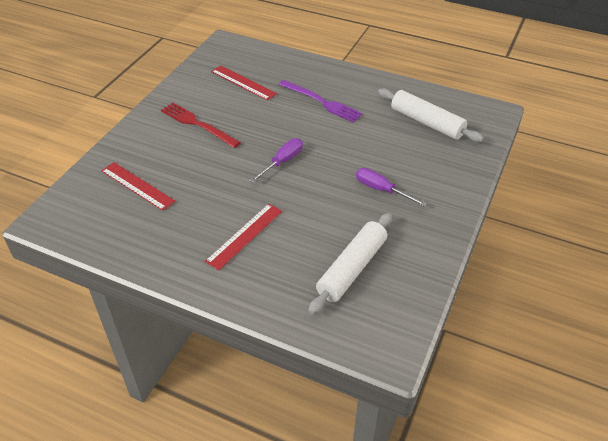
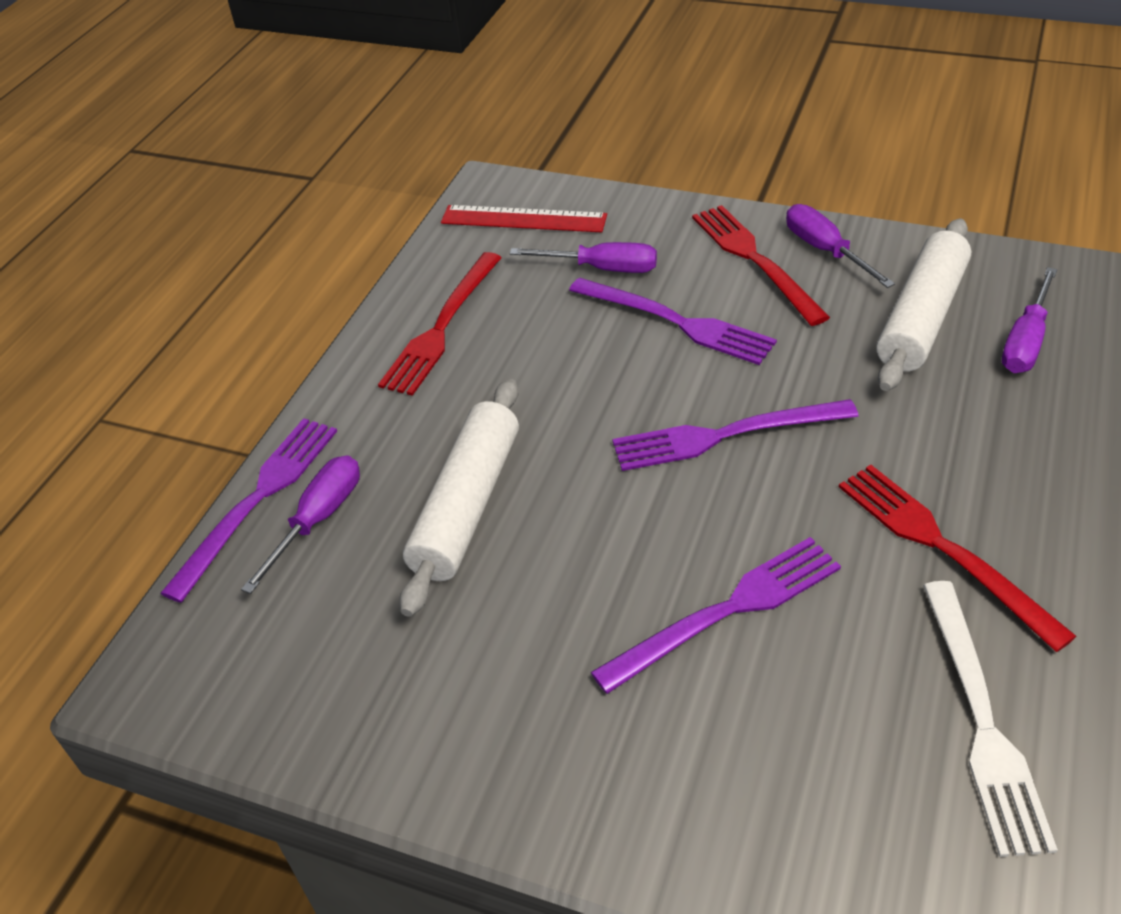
purple fork: 1 -> 4
purple screwdriver: 2 -> 4
red fork: 1 -> 3
red ruler: 3 -> 1
white fork: 0 -> 1

